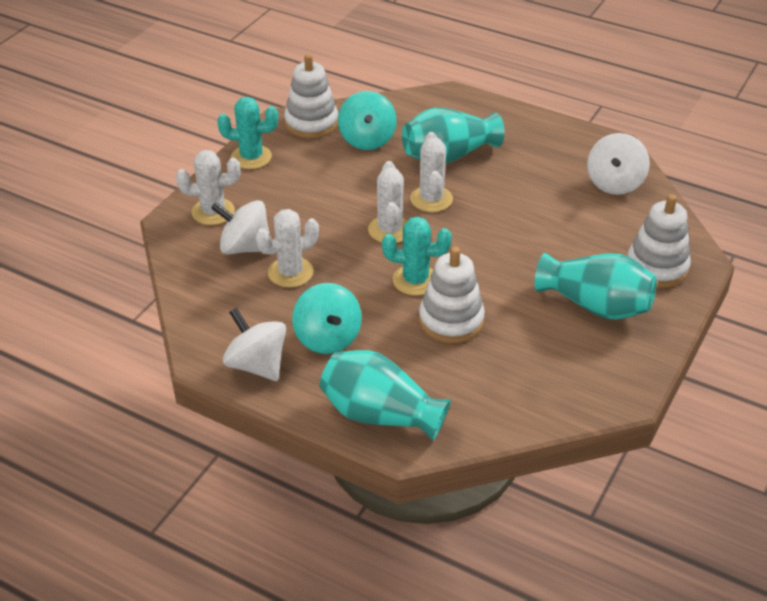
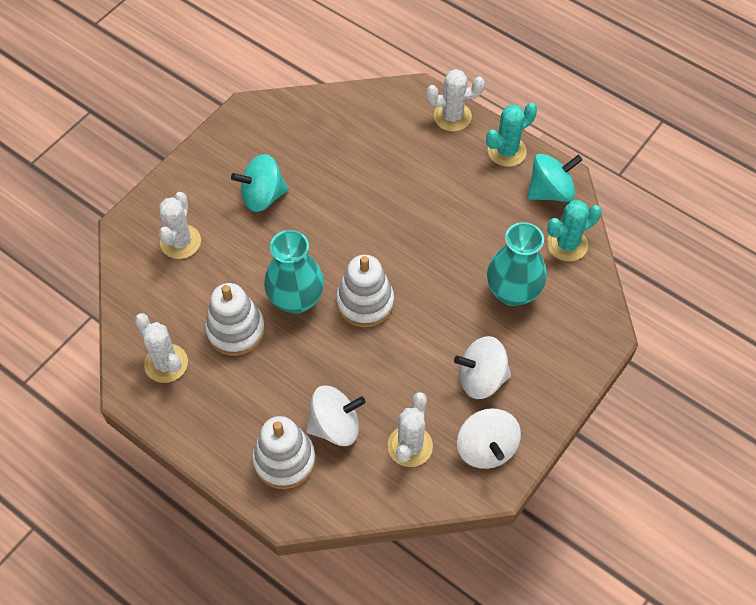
turquoise vase: 3 -> 2

